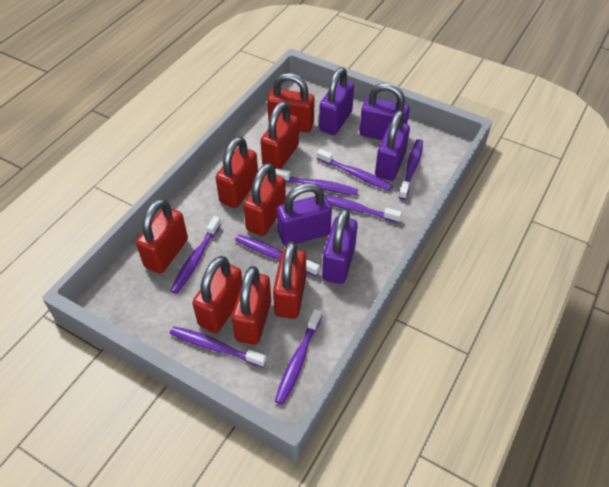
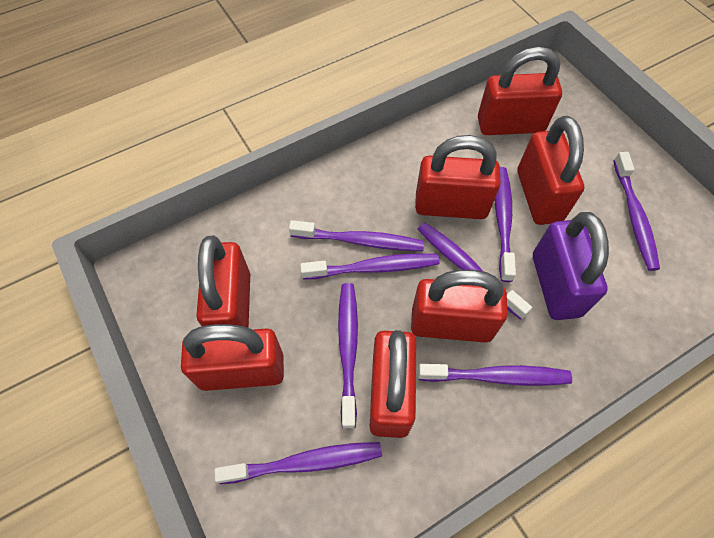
purple padlock: 5 -> 1
red padlock: 8 -> 7

